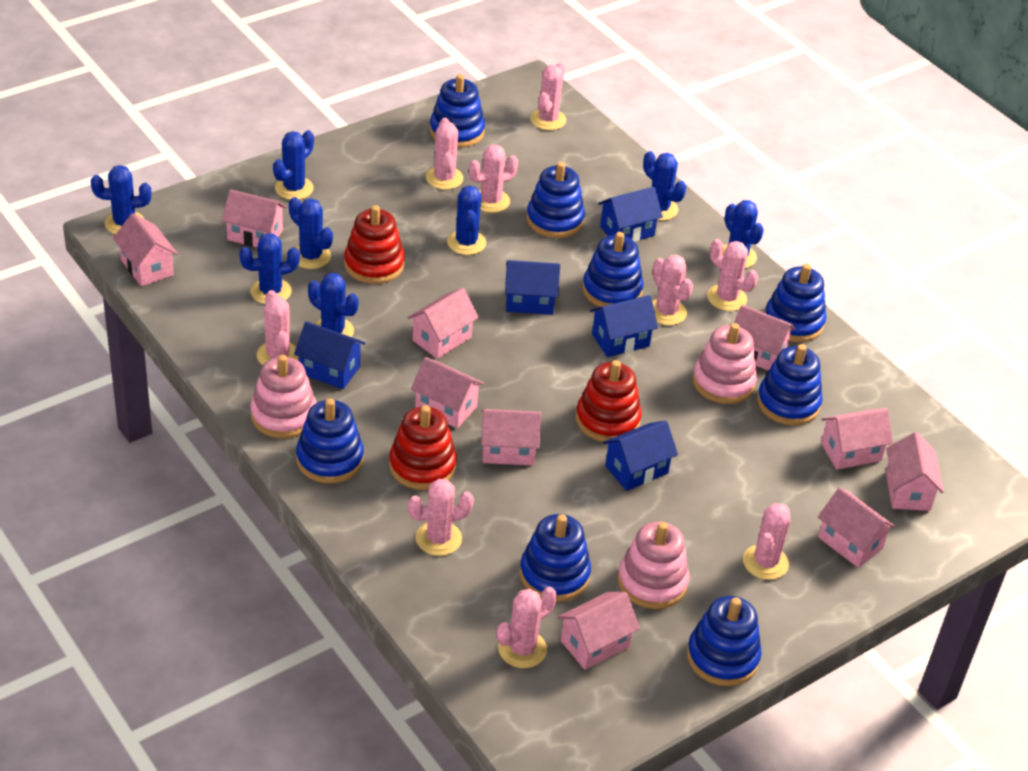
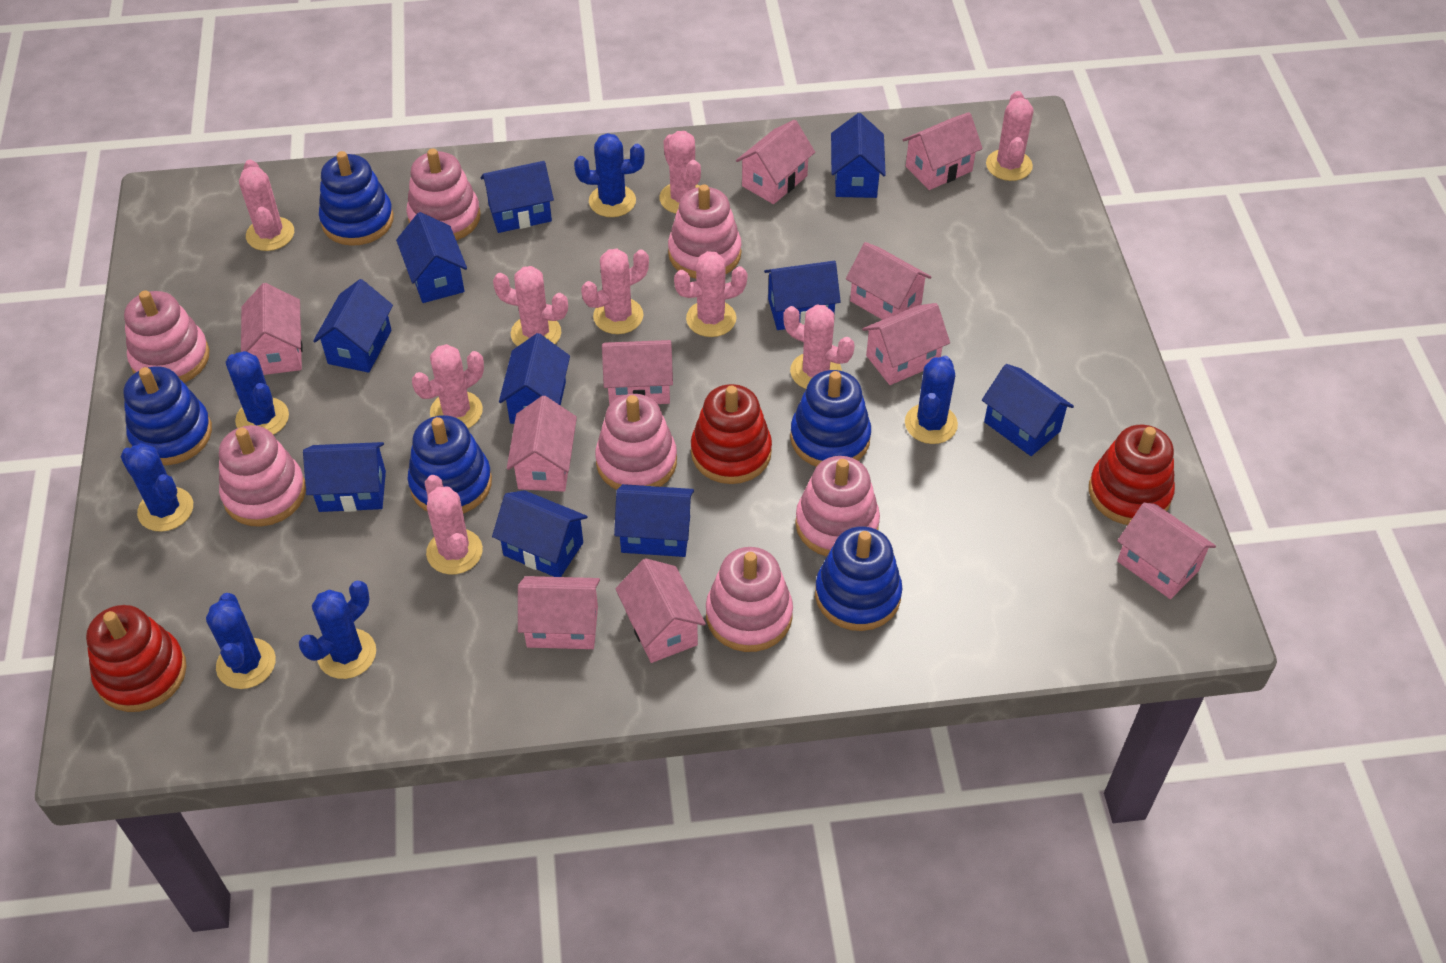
blue cactus: 8 -> 6
blue house: 5 -> 10
blue stacking toy: 8 -> 5
pink stacking toy: 3 -> 7

